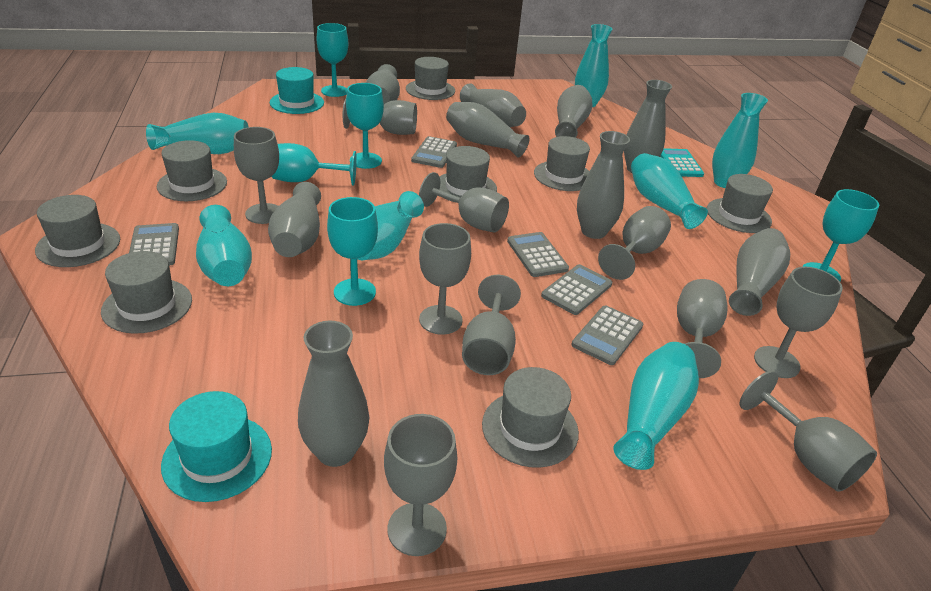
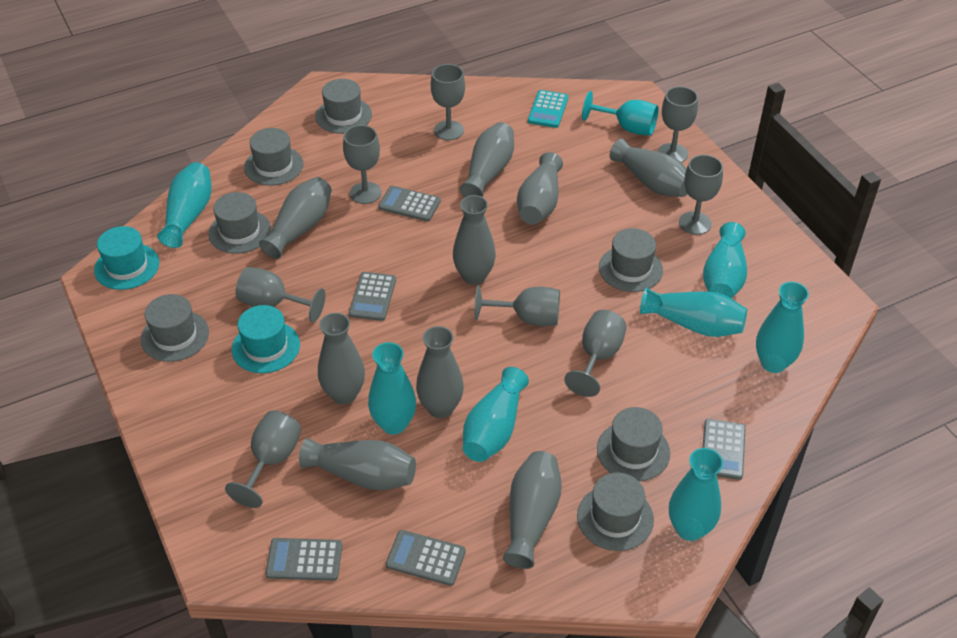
grey goblet: 10 -> 8
grey hat: 8 -> 7
turquoise goblet: 5 -> 1

